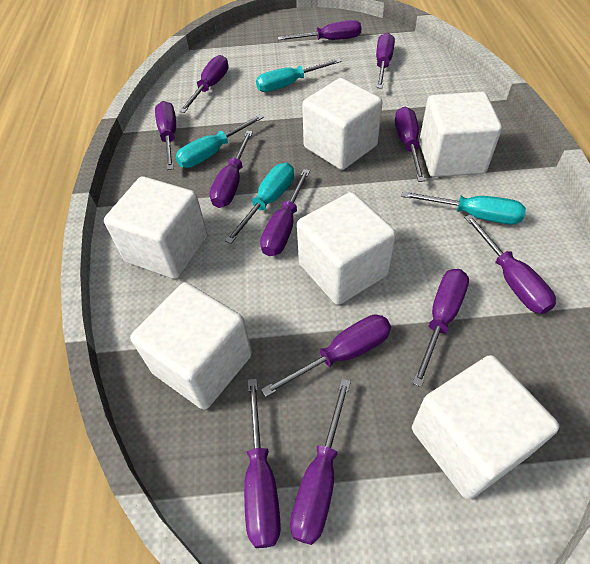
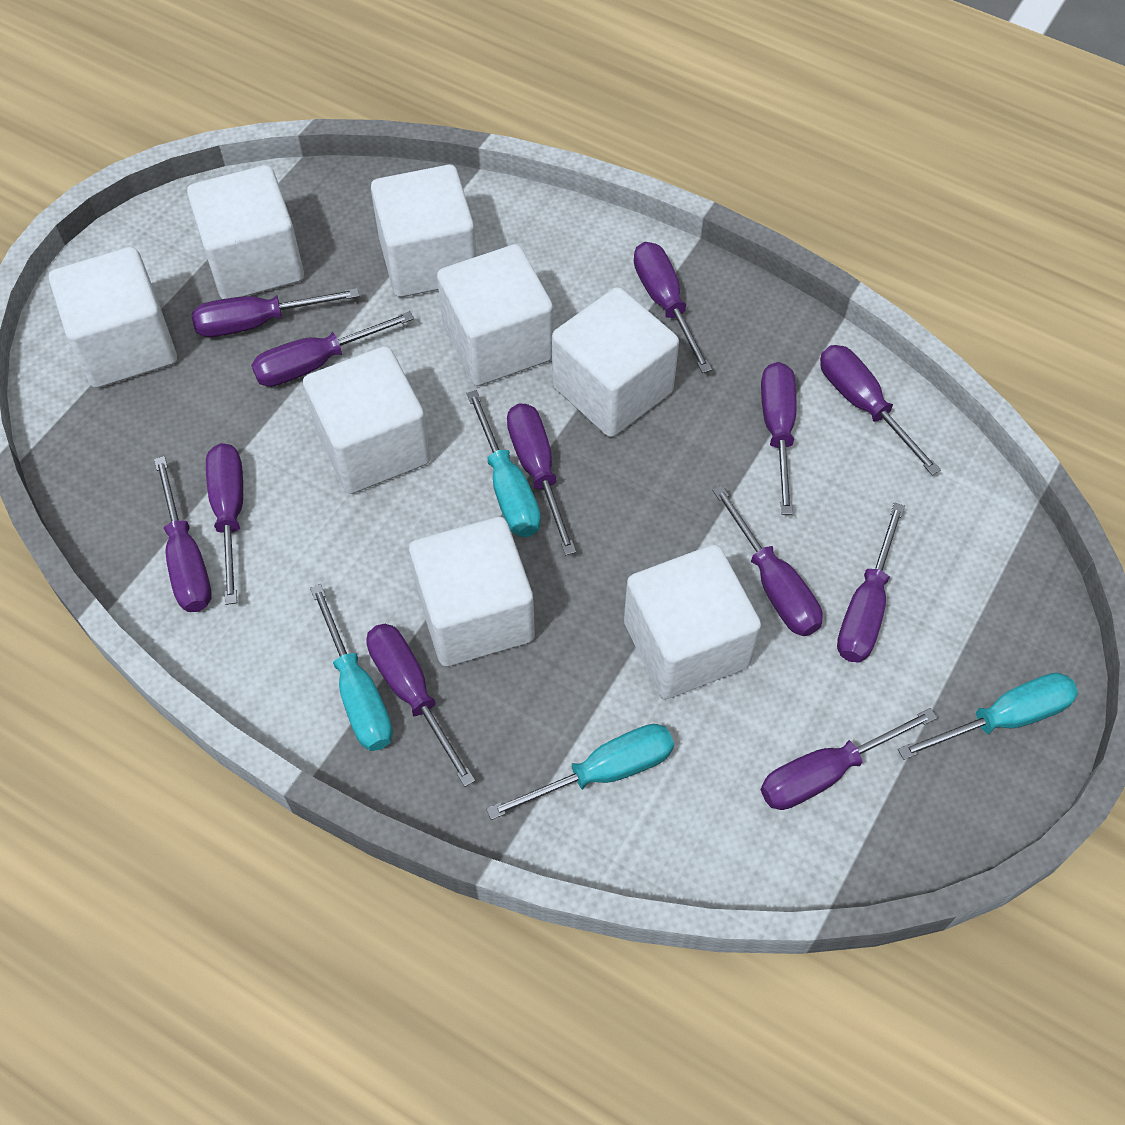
white cube: 6 -> 8

